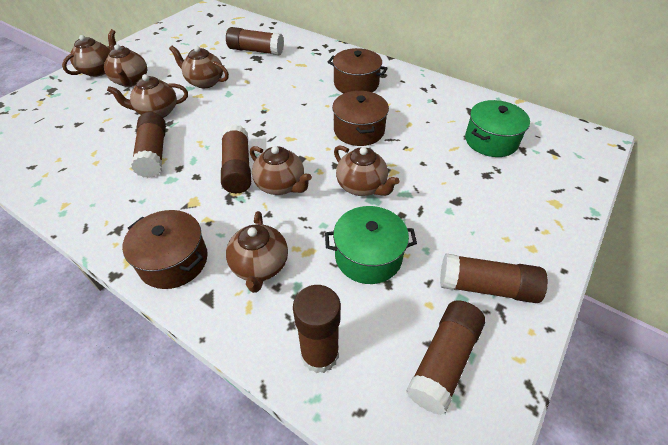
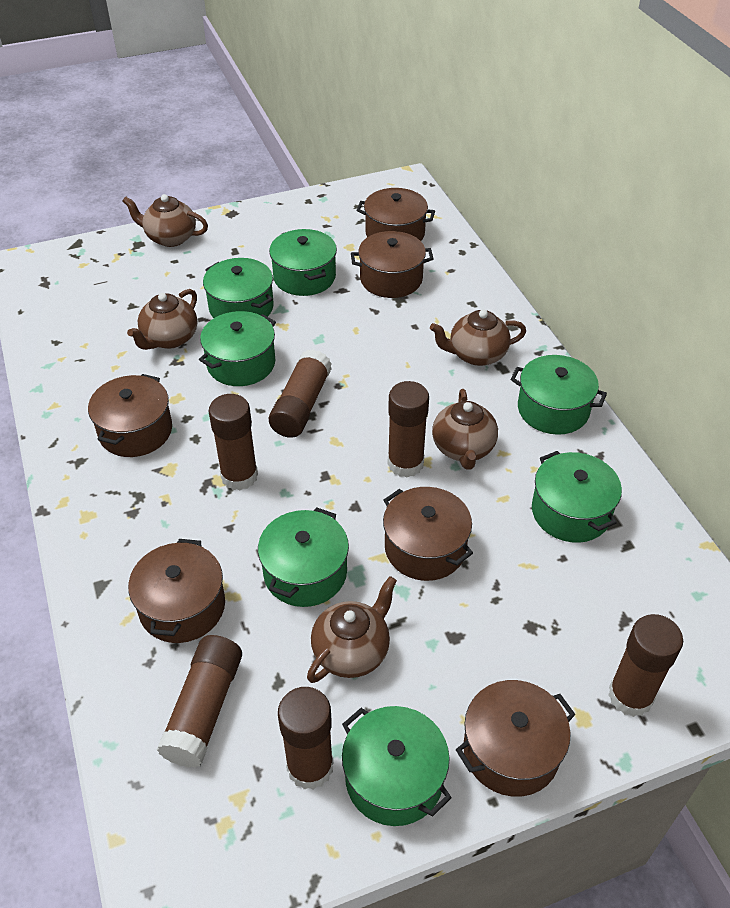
brown pot: 3 -> 6
brown teapot: 7 -> 5
green pot: 2 -> 7

